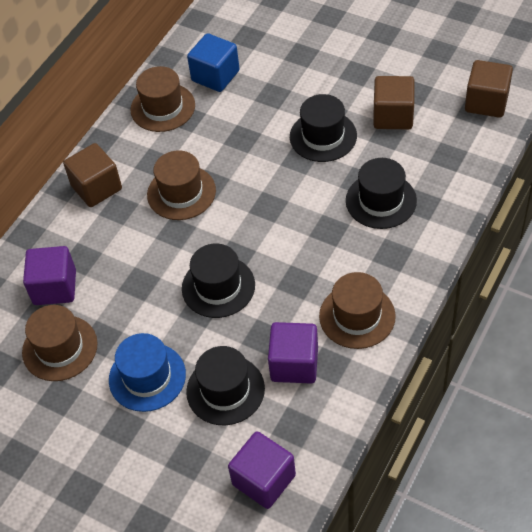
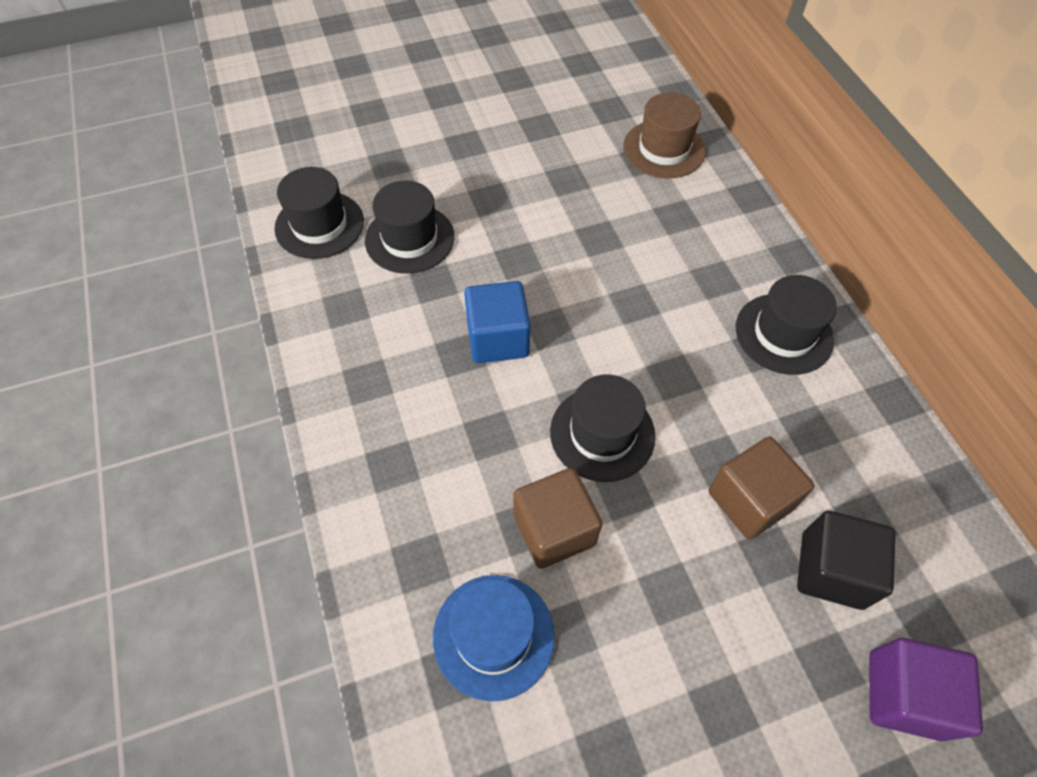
black cube: 0 -> 1
brown cube: 3 -> 2
brown hat: 4 -> 1
purple cube: 3 -> 1

